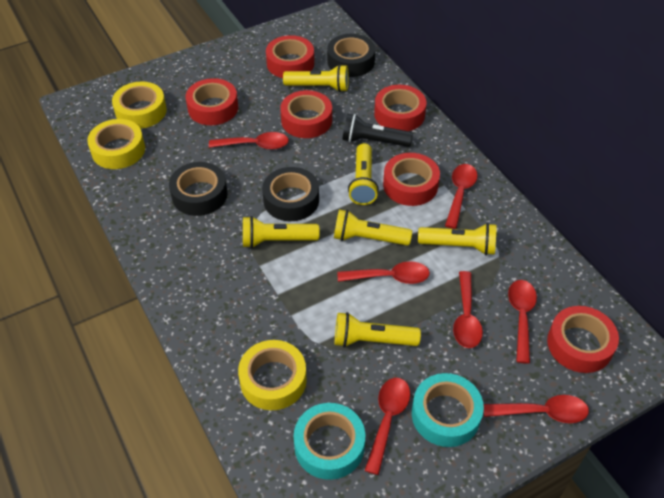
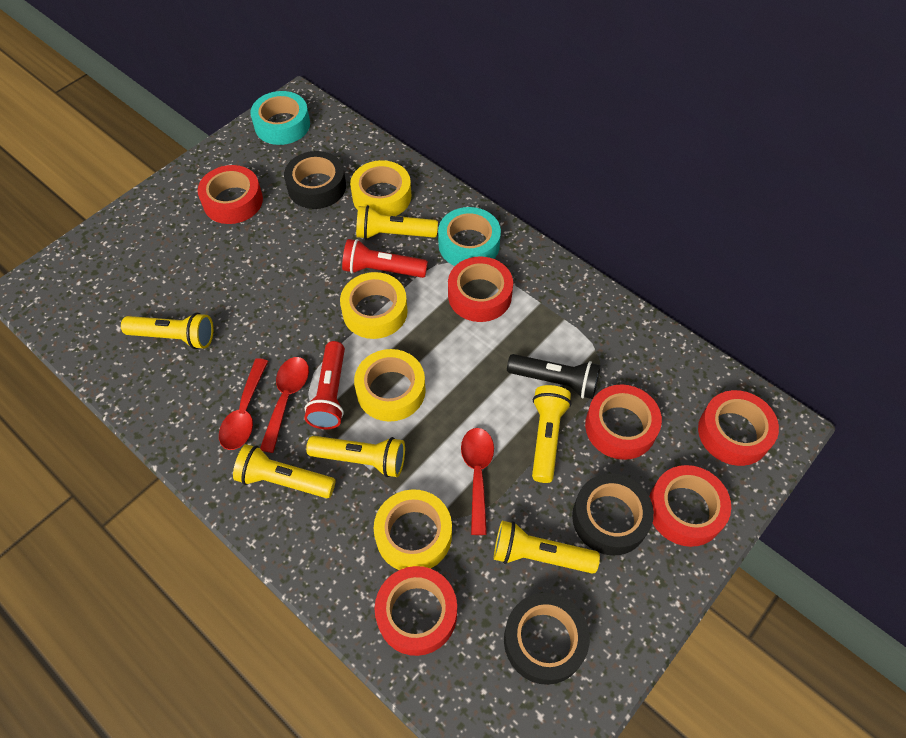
red flashlight: 0 -> 2
red spoon: 7 -> 3
yellow tape: 3 -> 4

